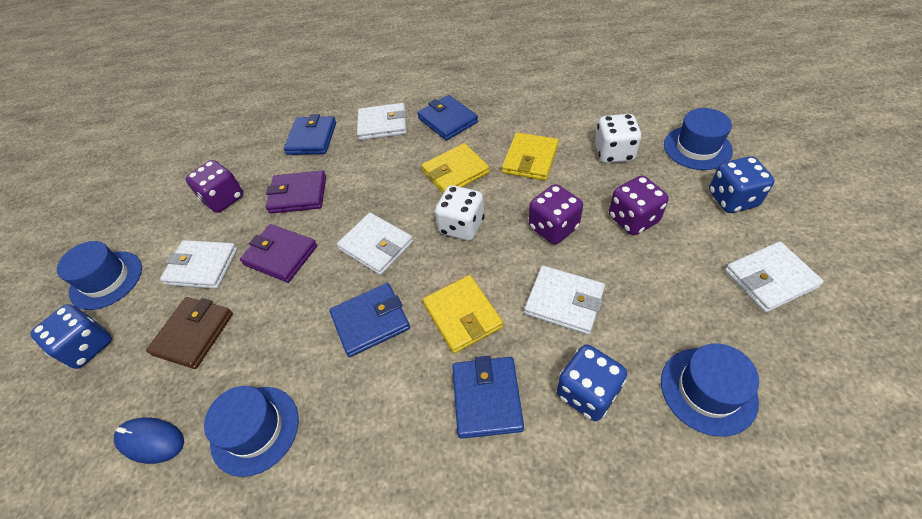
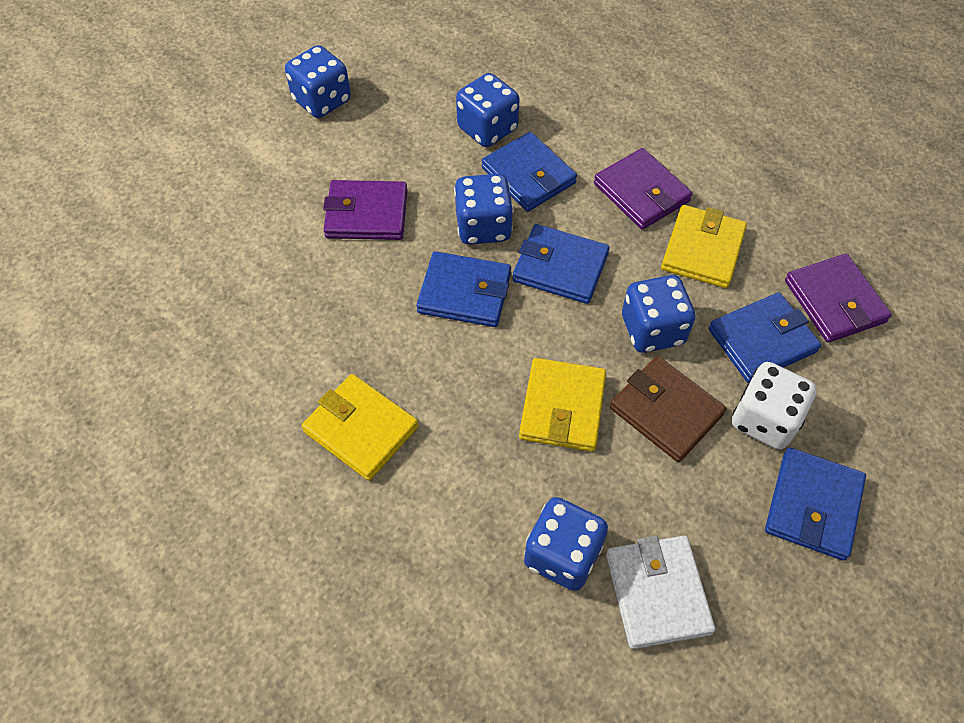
blue dice: 3 -> 5
blue hat: 4 -> 0
blue mouse: 1 -> 0
blue wallet: 4 -> 5
purple dice: 3 -> 0
purple wallet: 2 -> 3
white dice: 2 -> 1
white wallet: 5 -> 1

